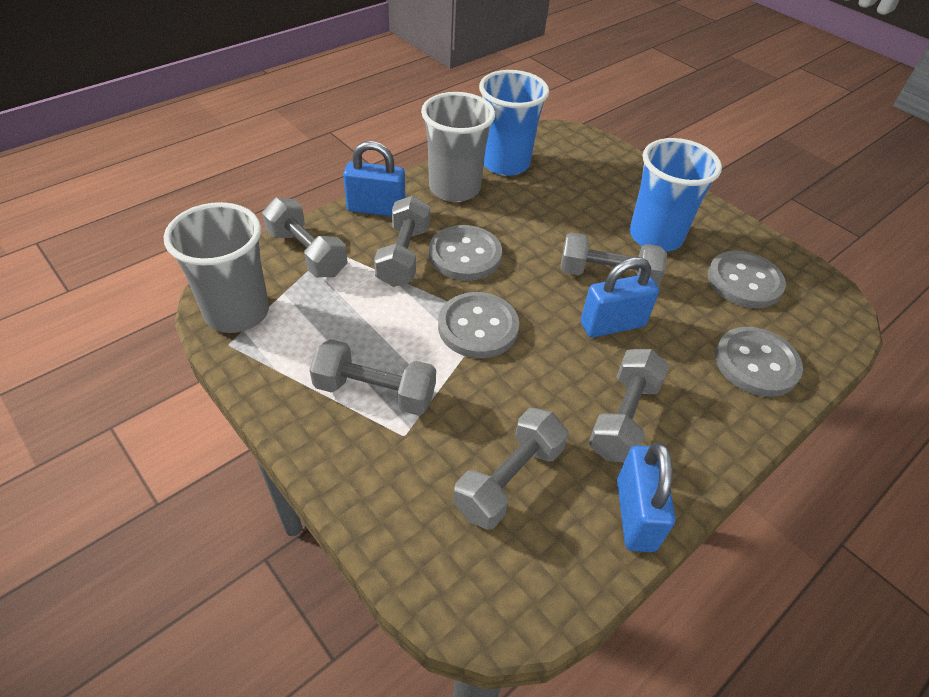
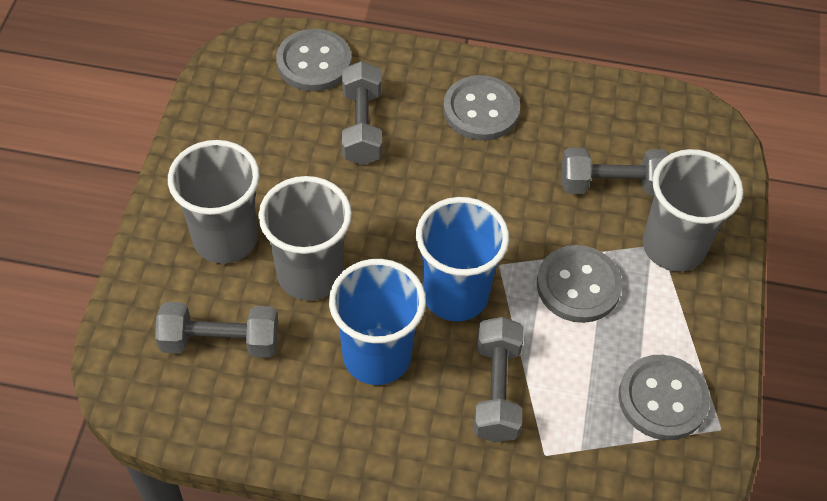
blue padlock: 3 -> 0
grey cup: 2 -> 3
grey dumbbell: 6 -> 4

